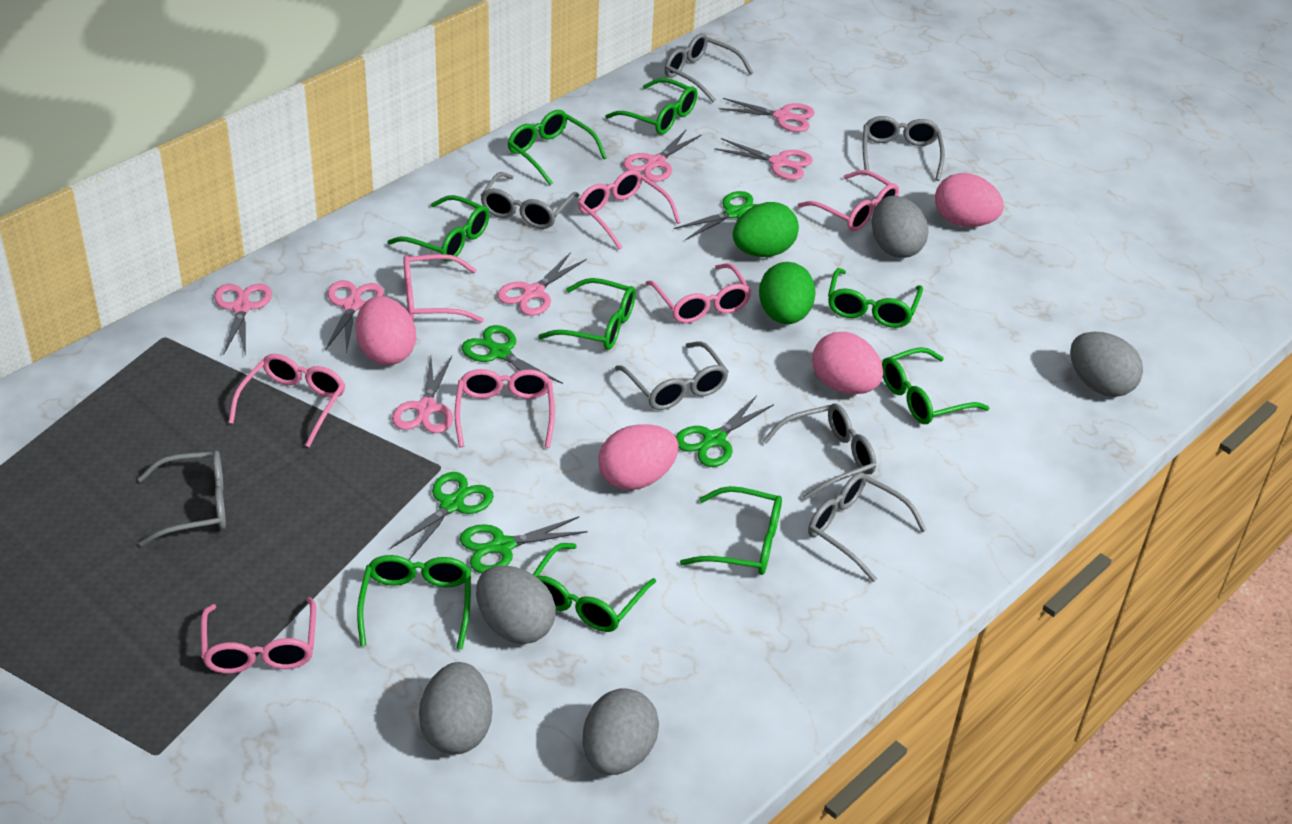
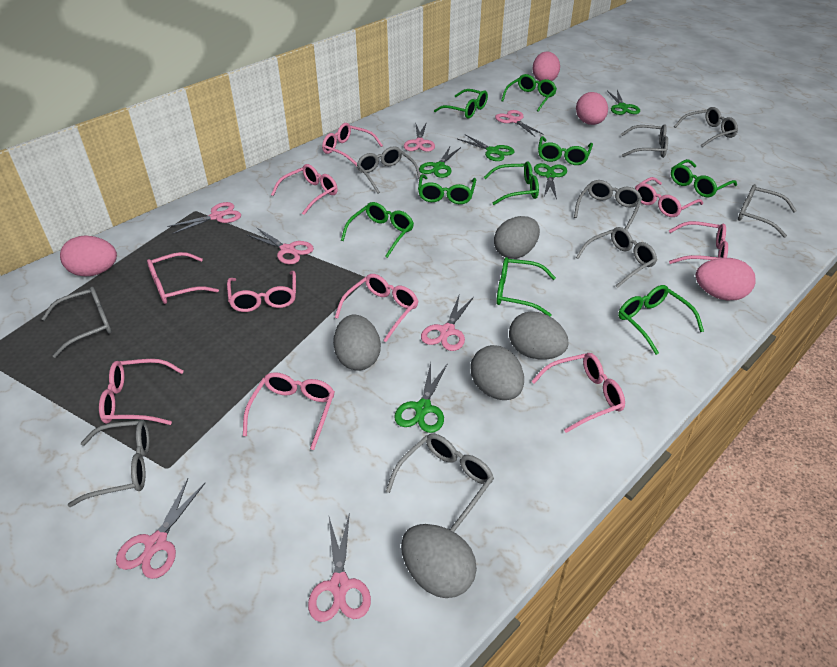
green egg: 2 -> 0
grey glasses: 7 -> 9
pink glasses: 7 -> 10

